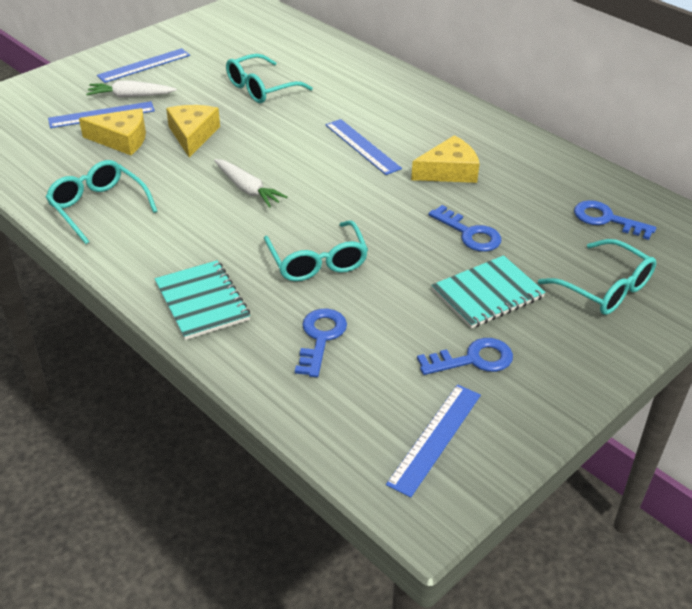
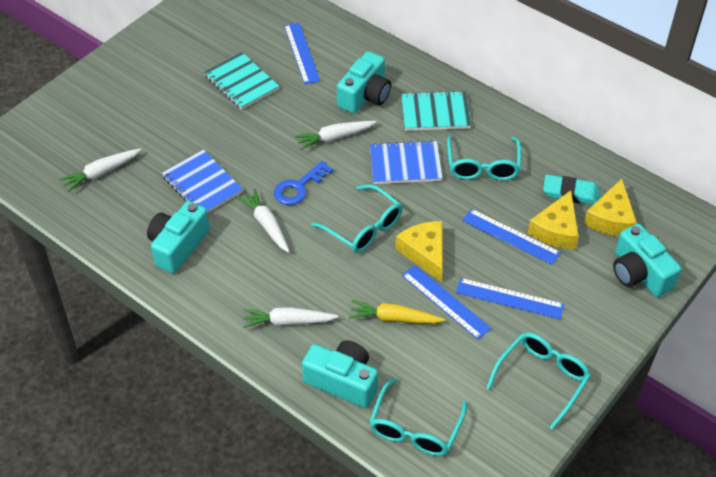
blue key: 4 -> 1
blue notebook: 0 -> 2
turquoise camera: 0 -> 4
turquoise eraser: 0 -> 1
white carrot: 2 -> 4
yellow carrot: 0 -> 1

